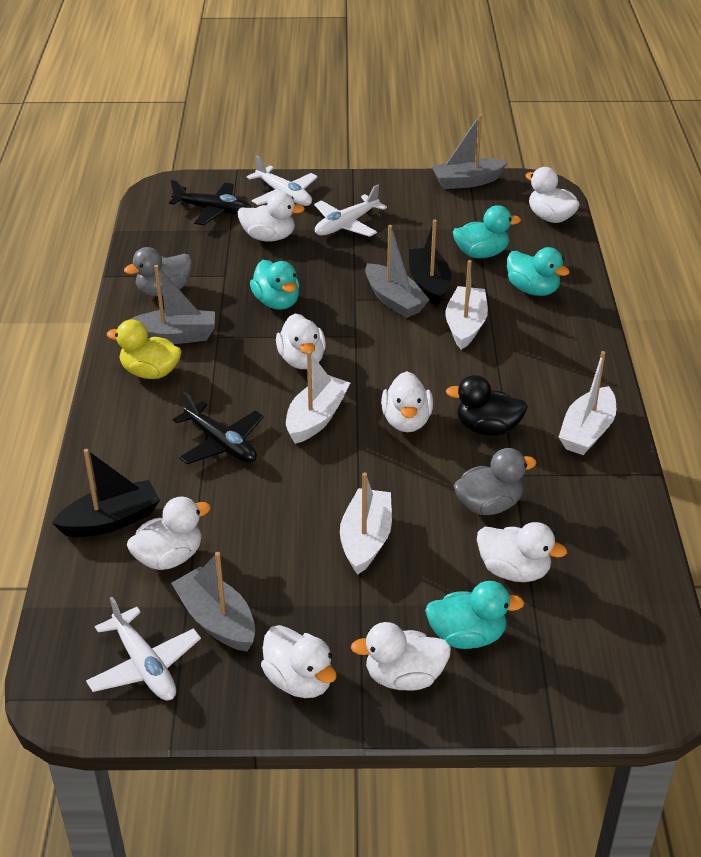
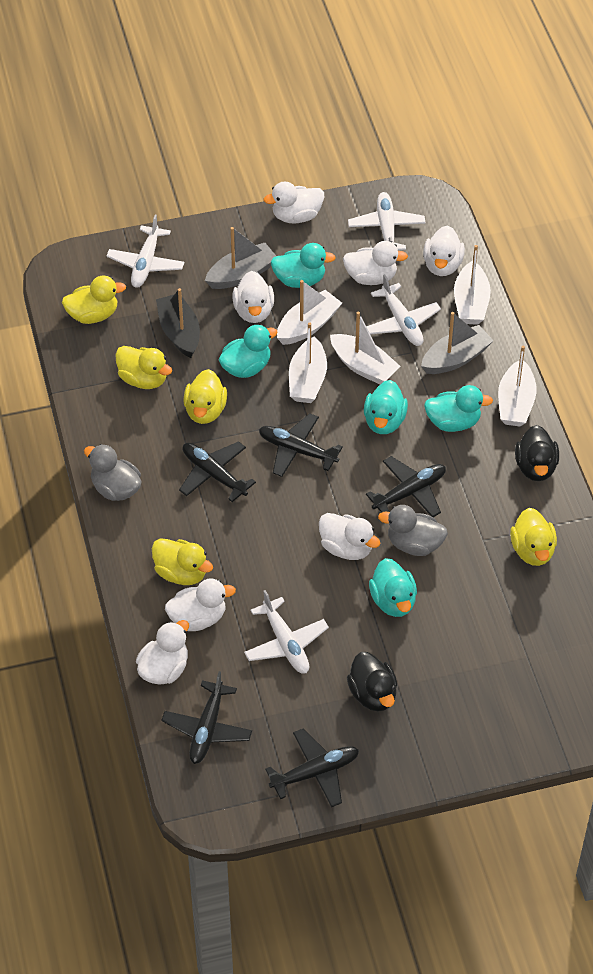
black boat: 2 -> 1
black duck: 1 -> 2
black plane: 2 -> 5
grey boat: 4 -> 2
turquoise duck: 4 -> 5
white boat: 4 -> 5
white duck: 8 -> 7
white plane: 3 -> 4
yellow duck: 1 -> 5

